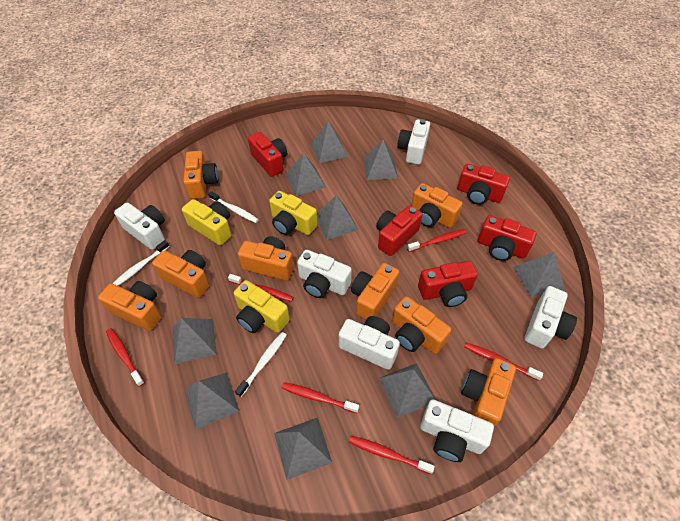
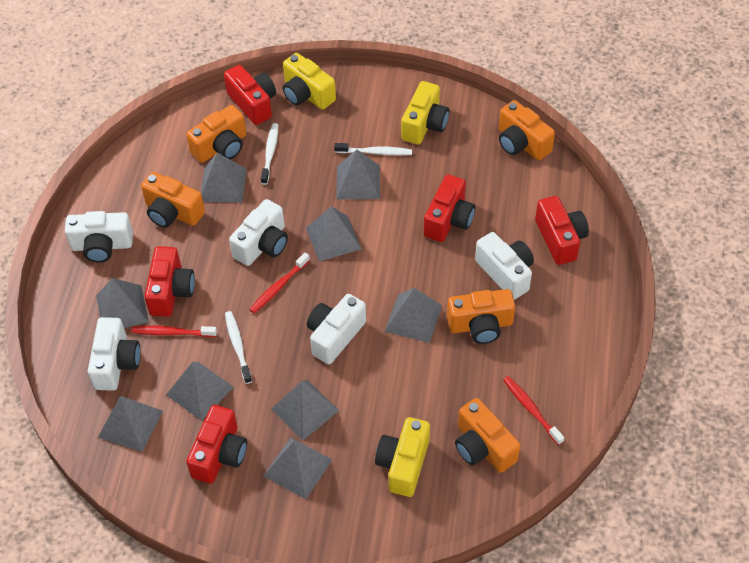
orange camera: 8 -> 5
red toothbrush: 6 -> 3
white camera: 6 -> 5

